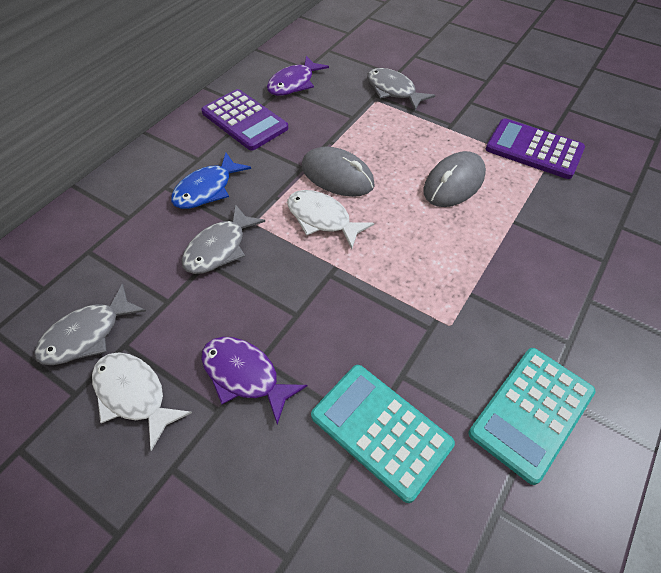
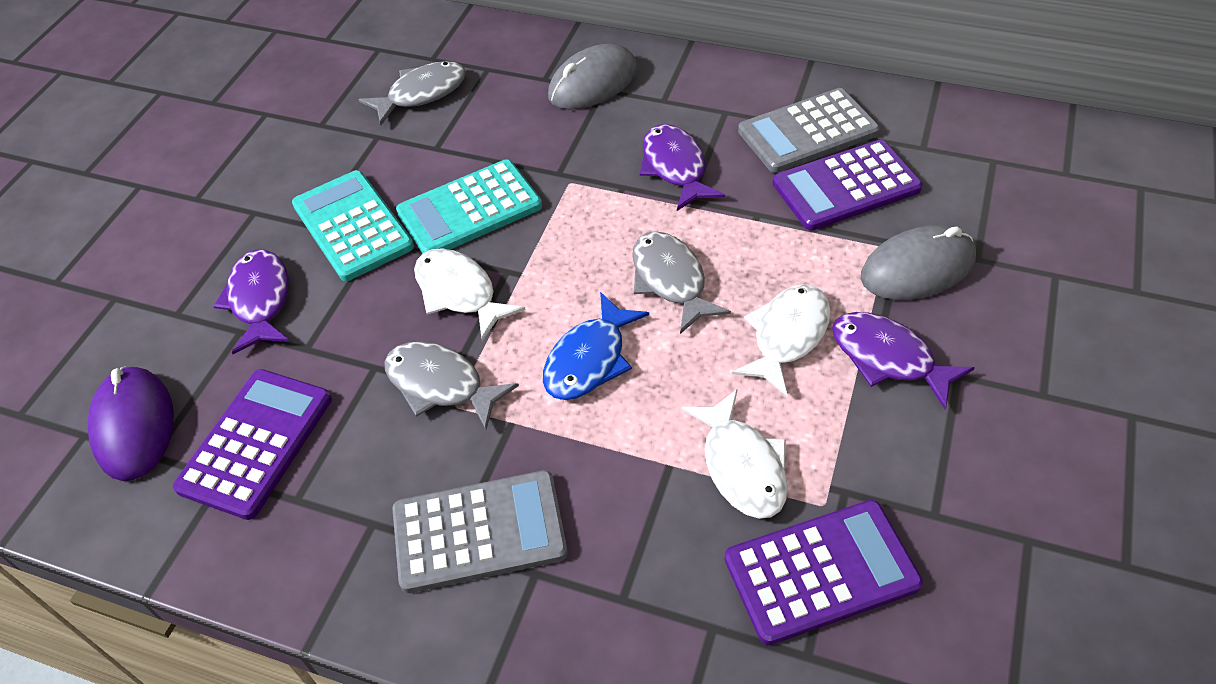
grey calculator: 0 -> 2
purple calculator: 2 -> 3
purple fish: 2 -> 3
purple mouse: 0 -> 1
white fish: 2 -> 3

